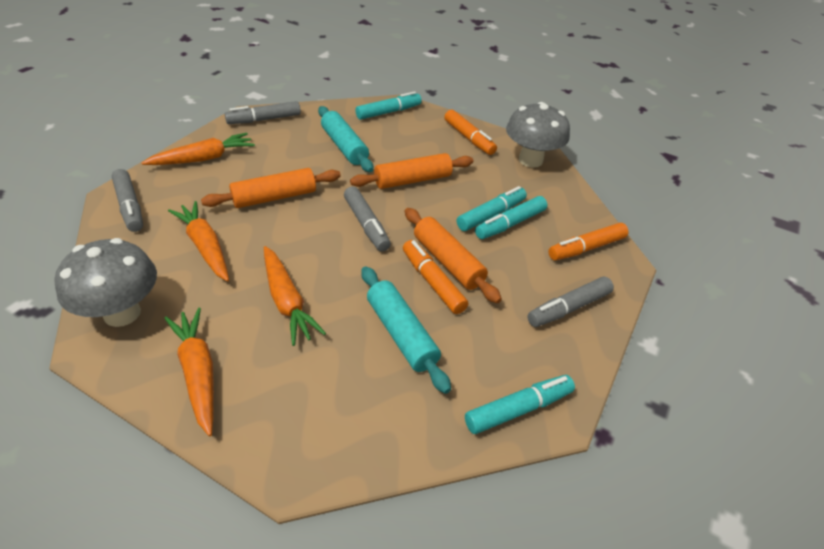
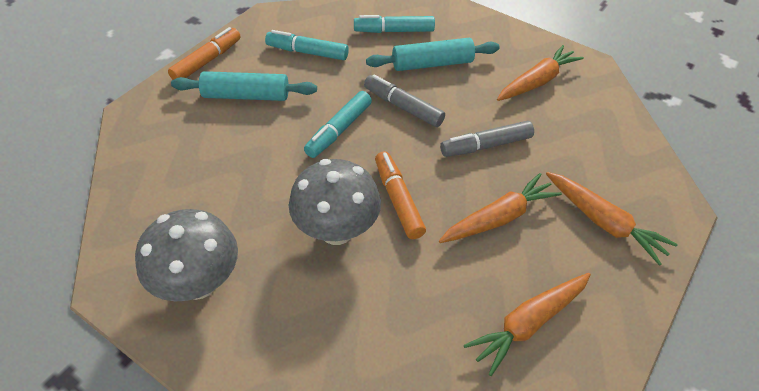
grey marker: 4 -> 2
orange marker: 3 -> 2
orange rolling pin: 3 -> 0
turquoise marker: 4 -> 3

